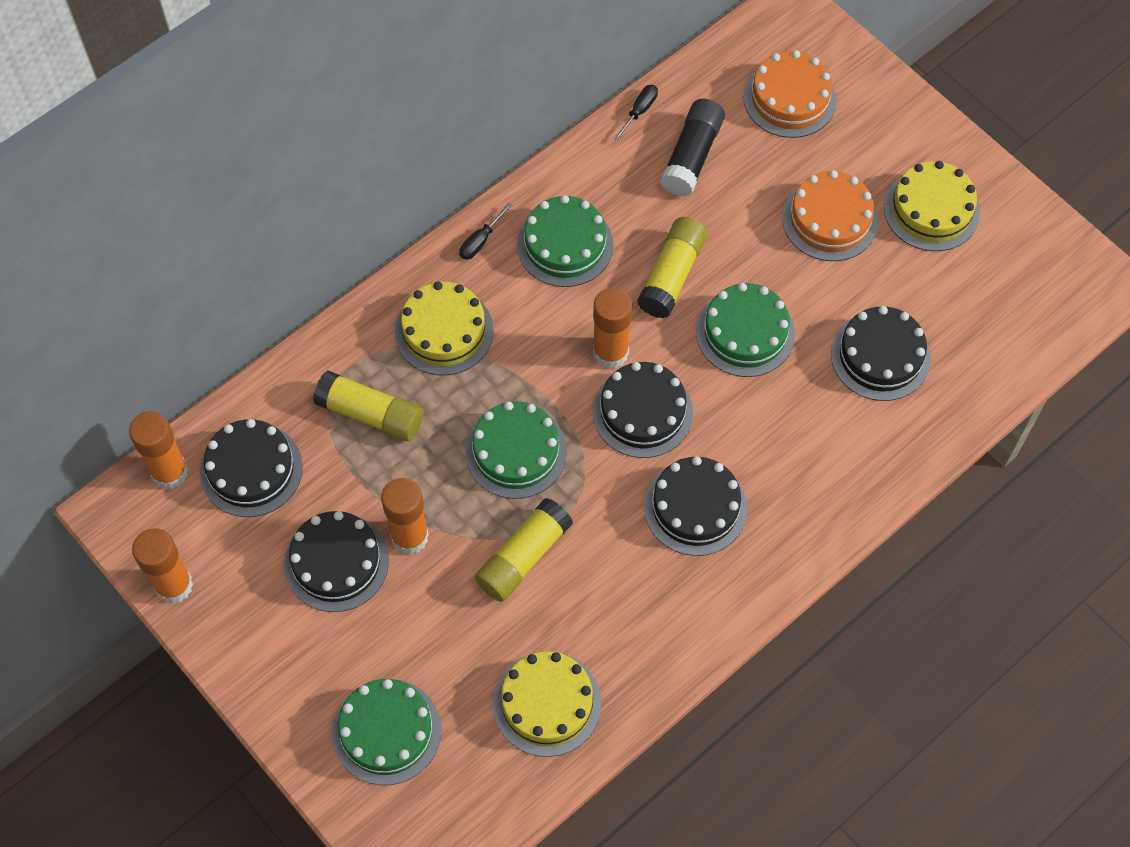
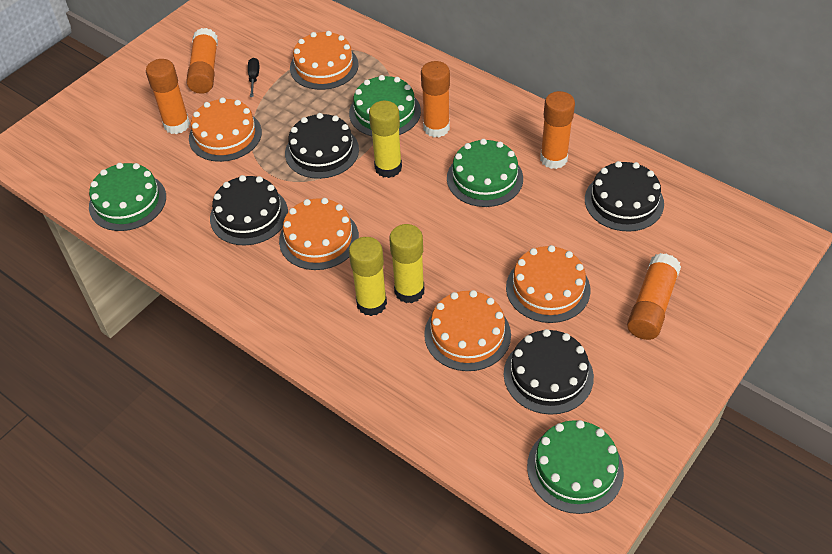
black cake: 5 -> 4
black glue stick: 1 -> 0
black screwdriver: 2 -> 1
orange cake: 2 -> 5
orange glue stick: 4 -> 5
yellow cake: 3 -> 0

